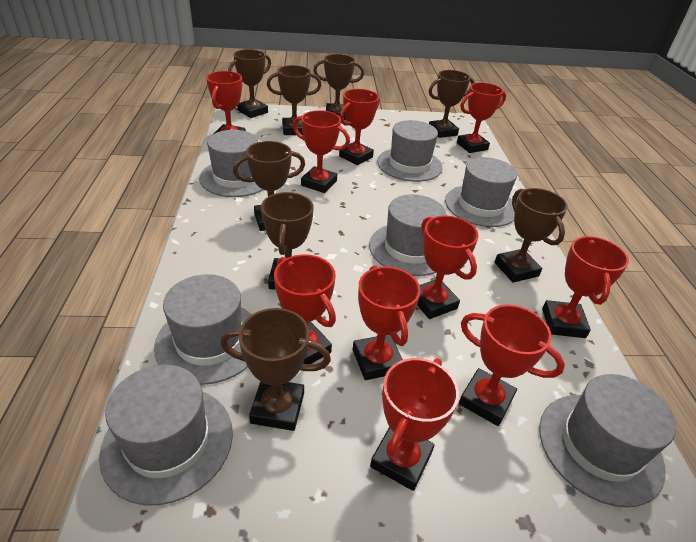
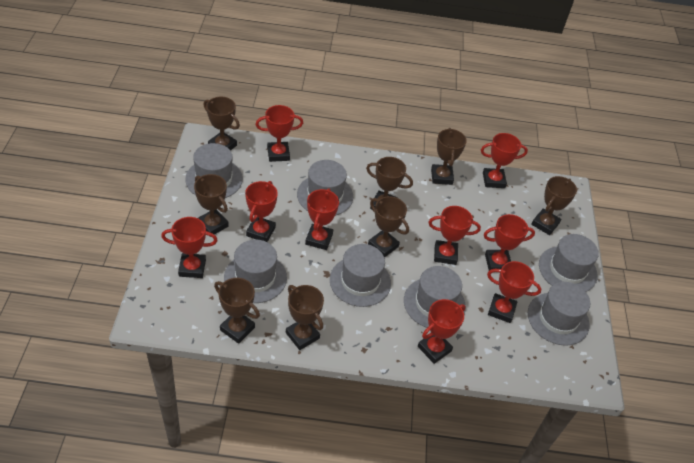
red trophy: 10 -> 9

